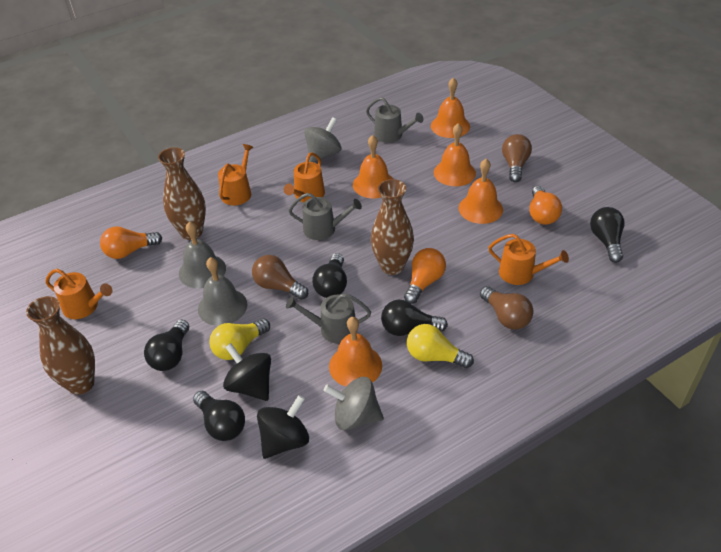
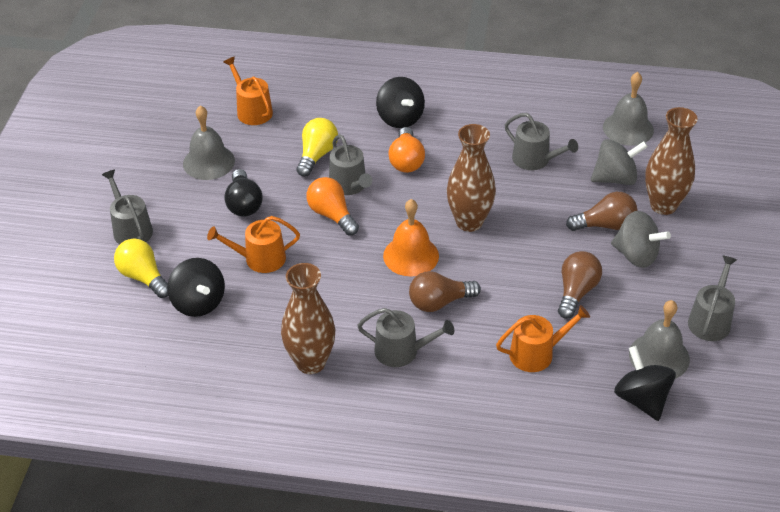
black light bulb: 5 -> 1
black spinning top: 2 -> 3
grey bell: 2 -> 3
grey watering can: 3 -> 5
orange bell: 5 -> 1
orange light bulb: 3 -> 2
orange watering can: 4 -> 3

